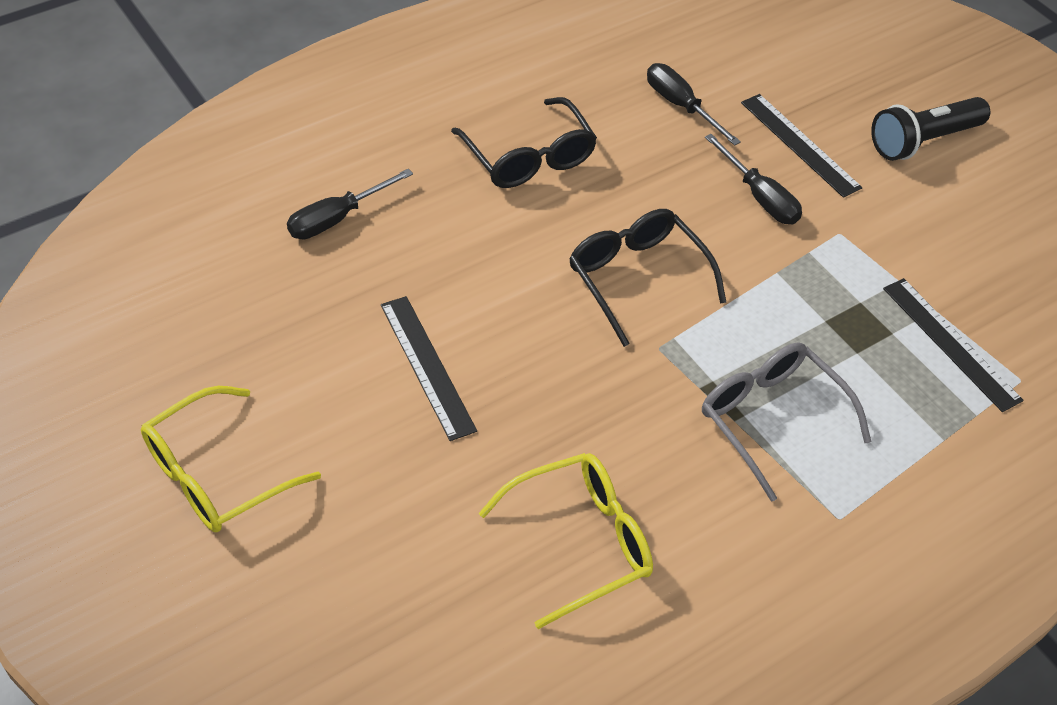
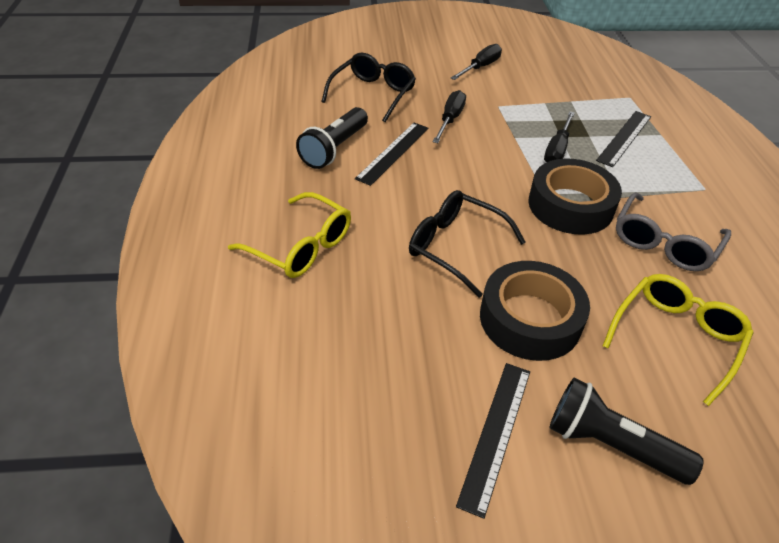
black flashlight: 1 -> 2
black tape: 0 -> 2

